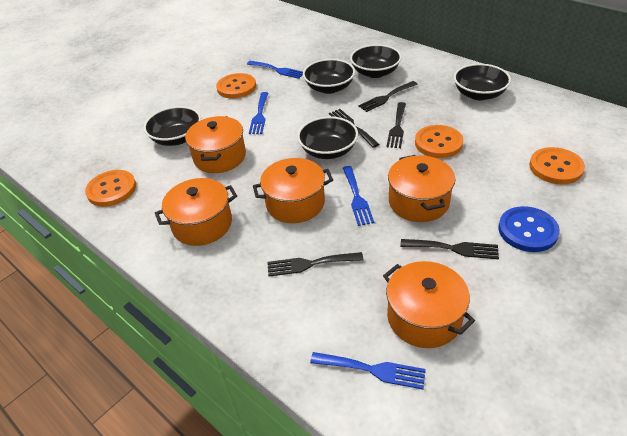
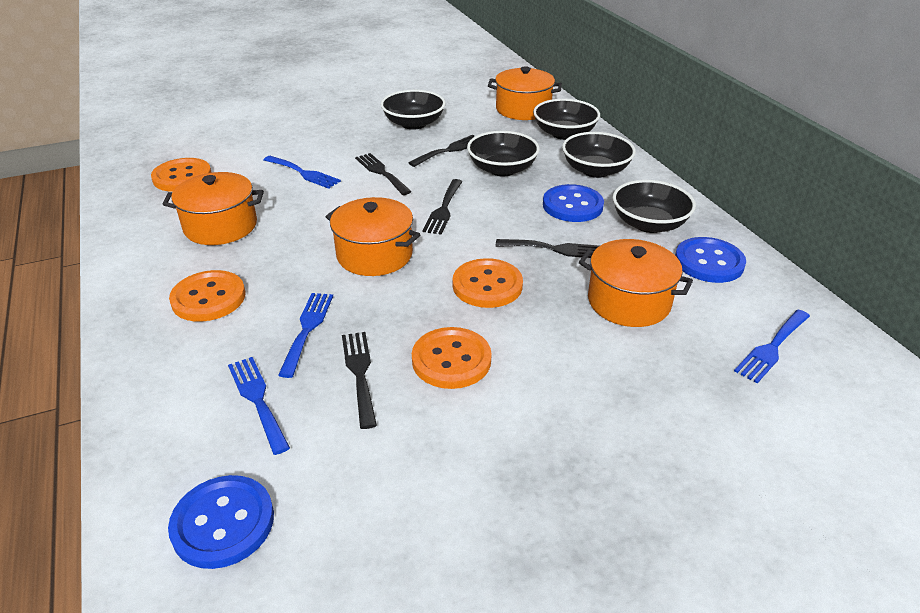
blue button: 1 -> 3
orange pot: 5 -> 4

